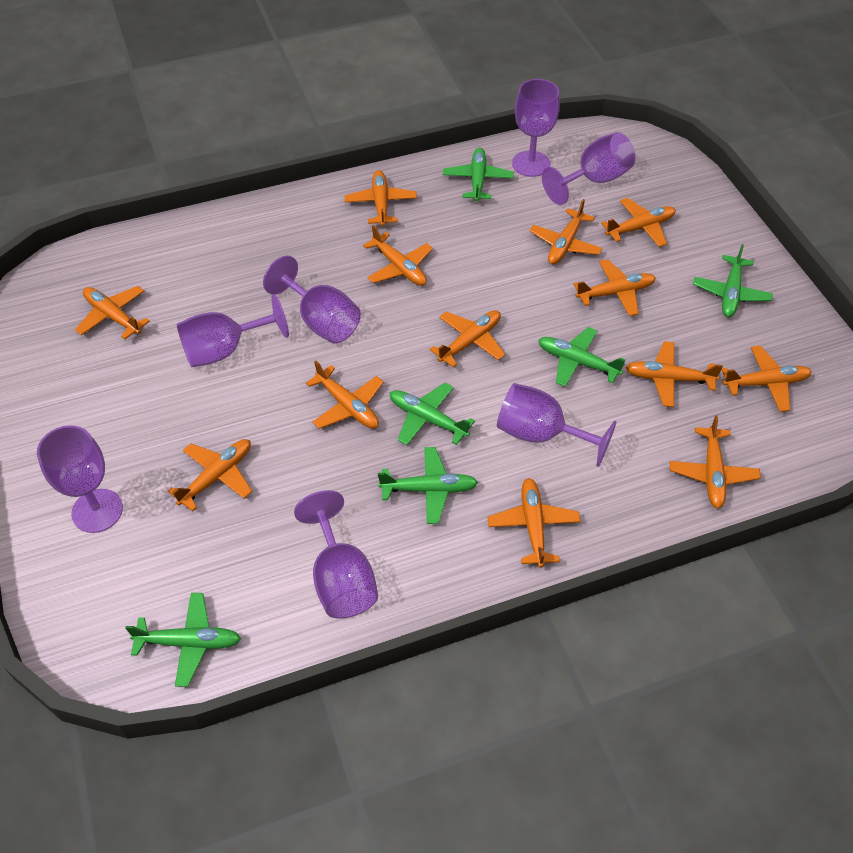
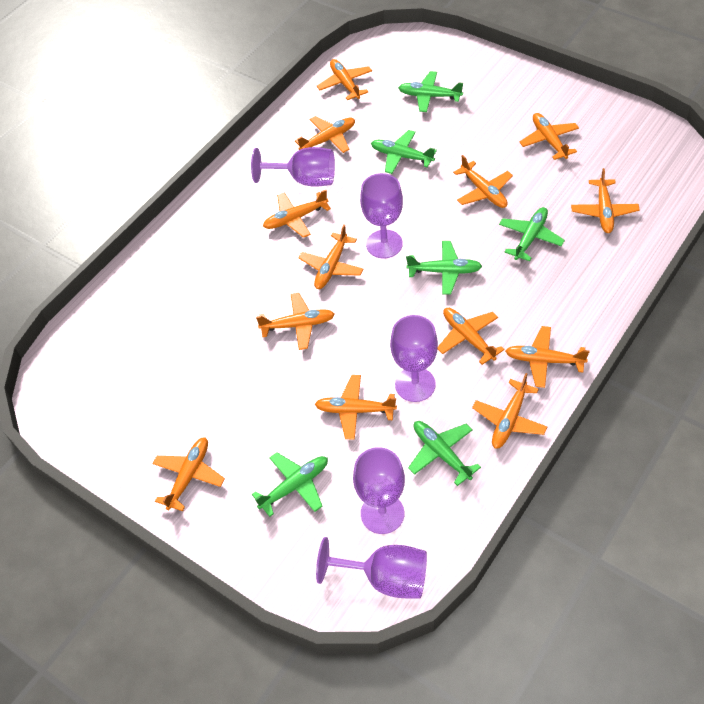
purple goblet: 7 -> 5

